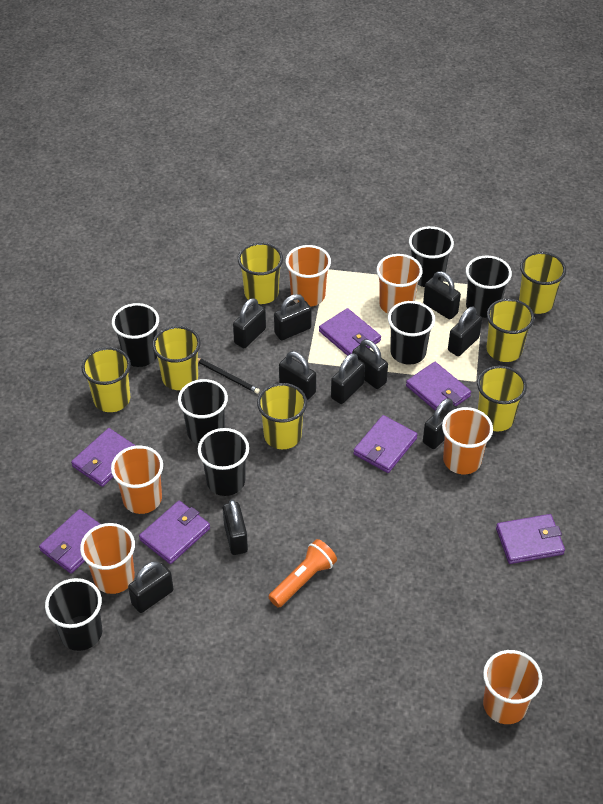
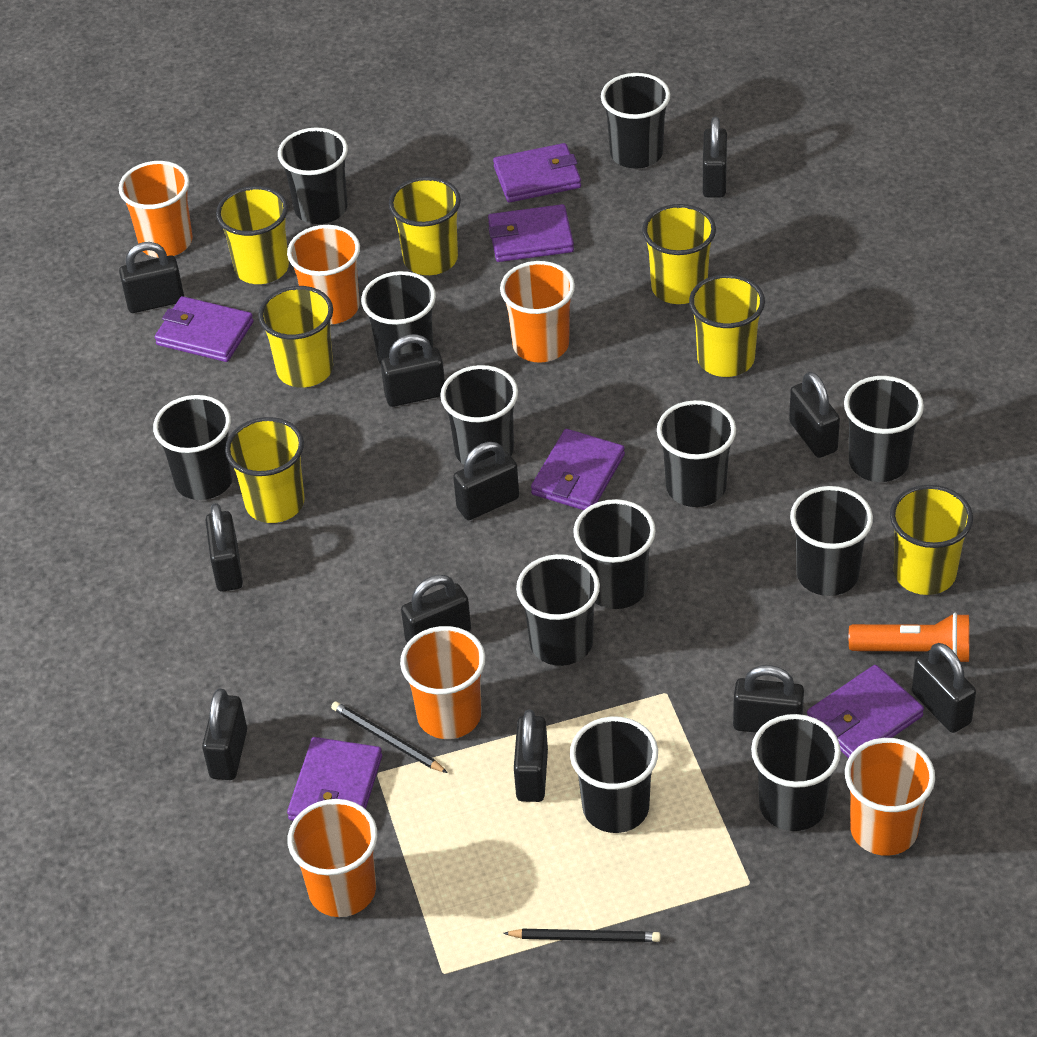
black cup: 7 -> 12
black padlock: 10 -> 11
black pencil: 1 -> 2
purple wallet: 7 -> 6

